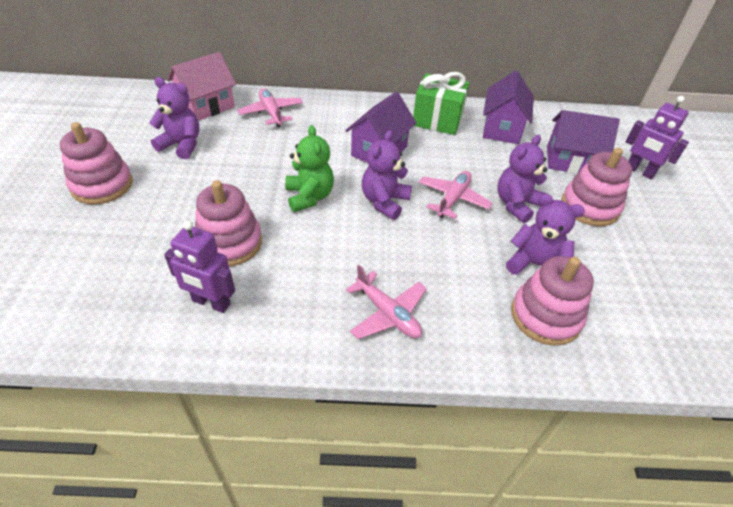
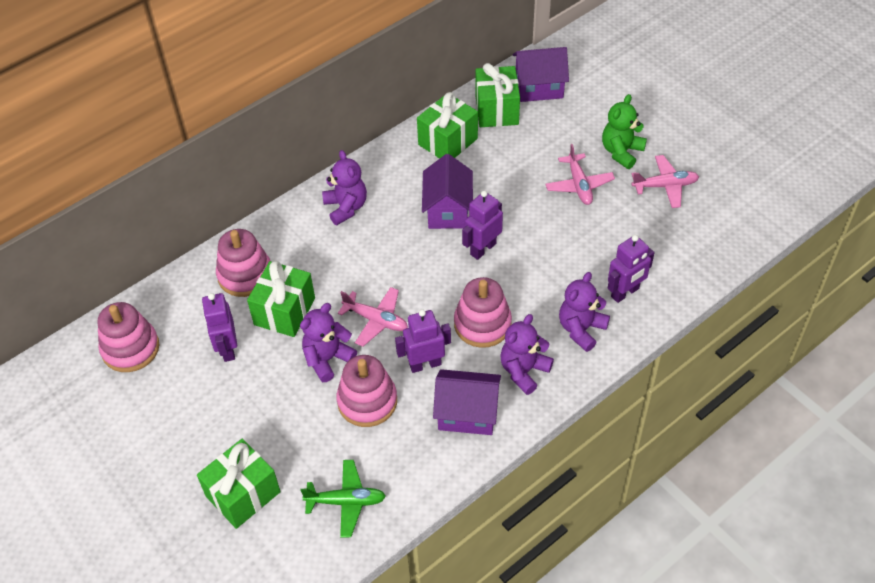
green gift: 1 -> 4
green plane: 0 -> 1
pink house: 1 -> 0
purple robot: 2 -> 4

